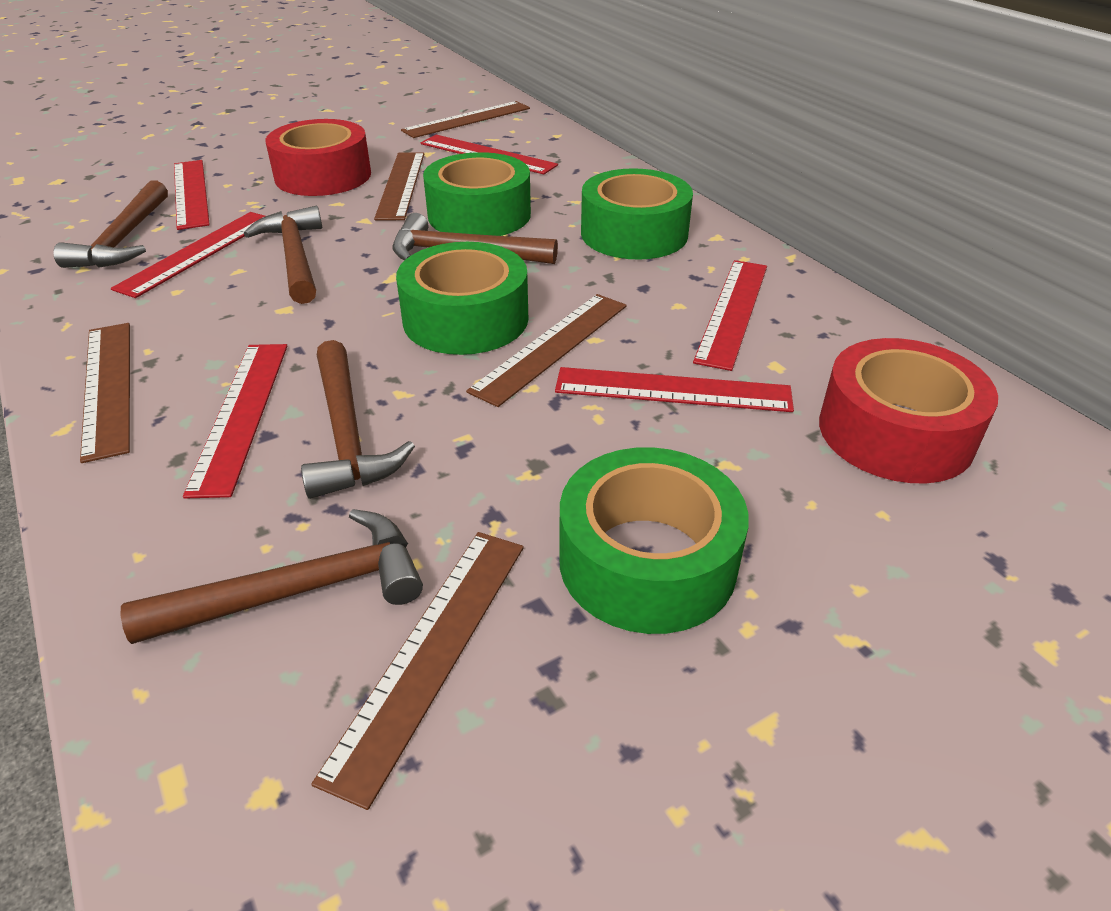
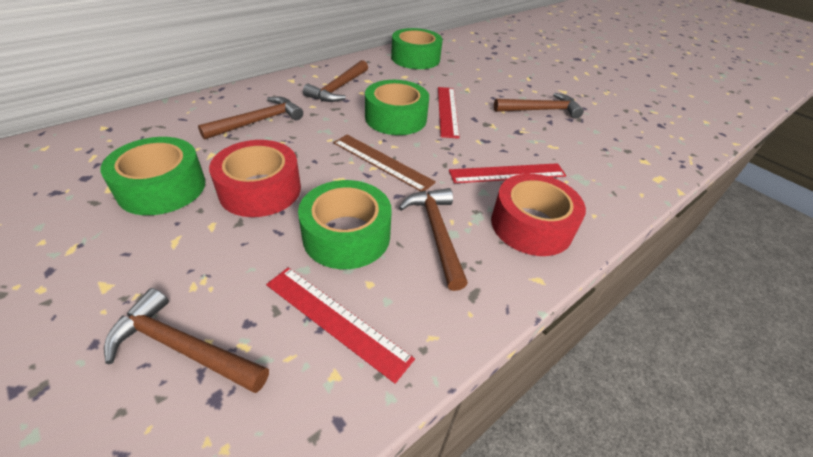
brown ruler: 5 -> 1
red ruler: 6 -> 3

